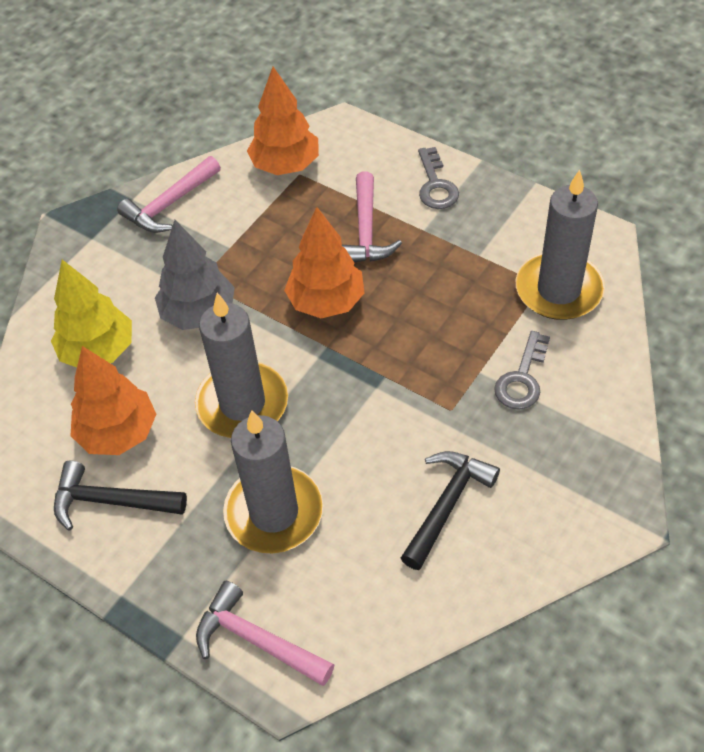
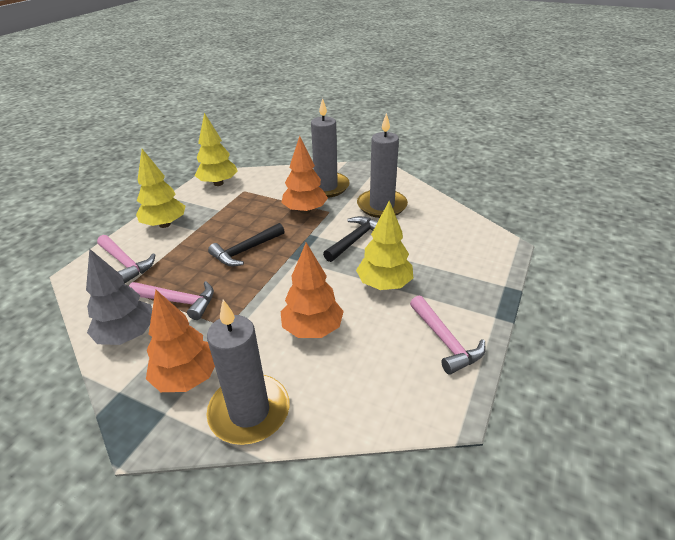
grey key: 2 -> 0
yellow tree: 1 -> 3

